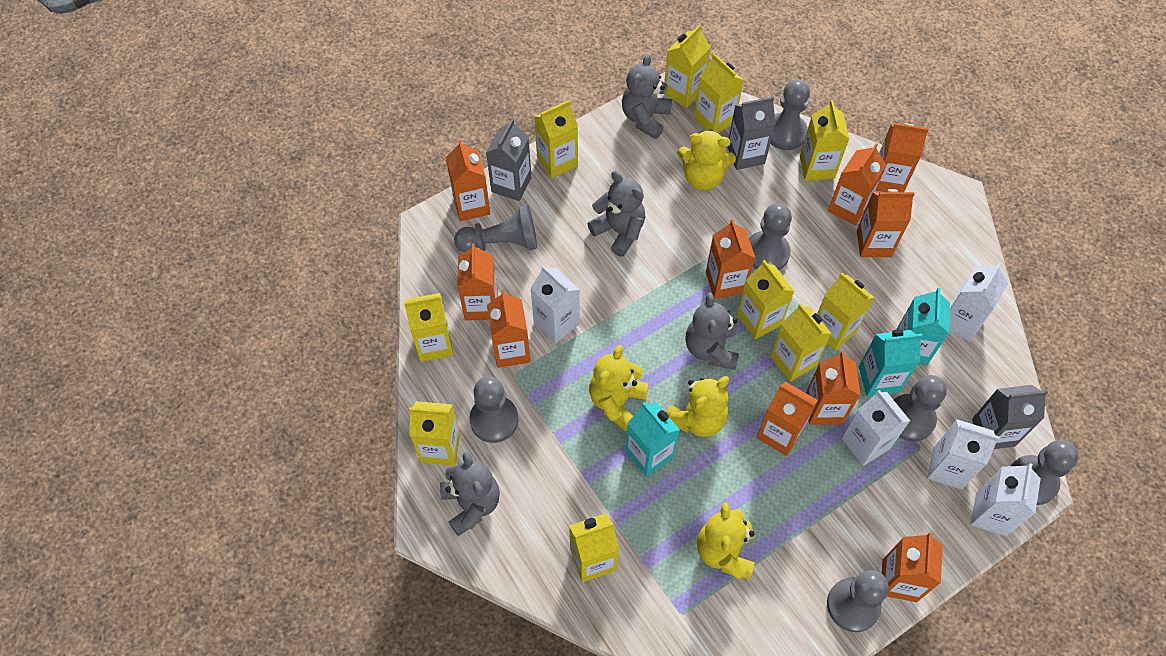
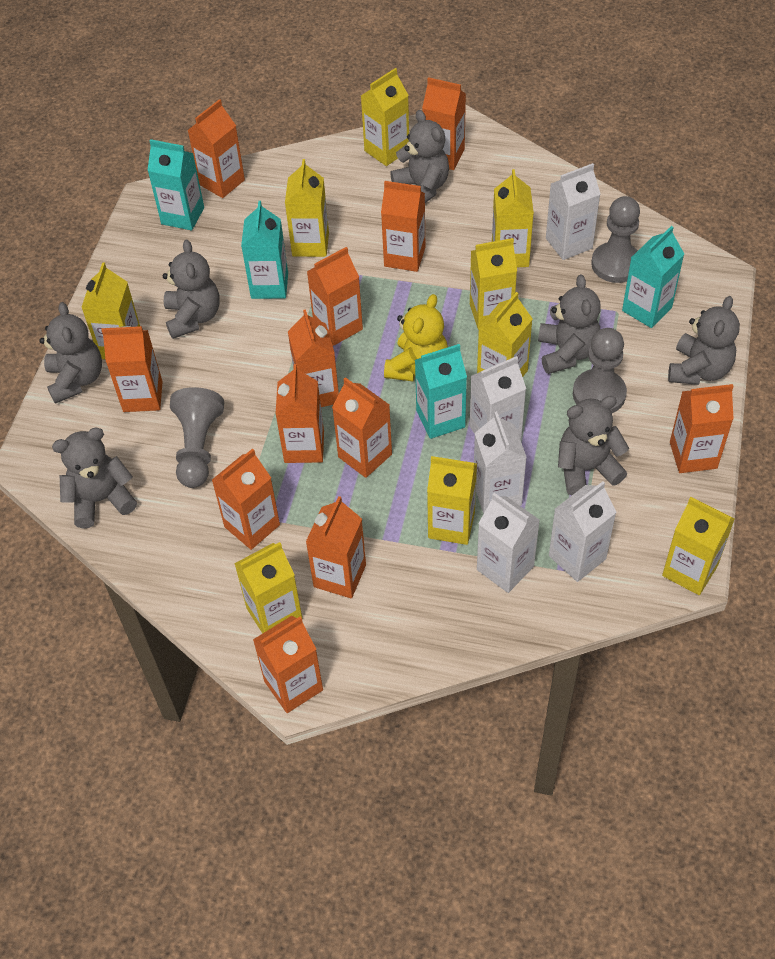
grey carton: 3 -> 0
grey pawn: 7 -> 3
grey teddy bear: 4 -> 7
orange carton: 10 -> 12
turquoise carton: 3 -> 4
yellow carton: 10 -> 9
yellow teddy bear: 4 -> 1

